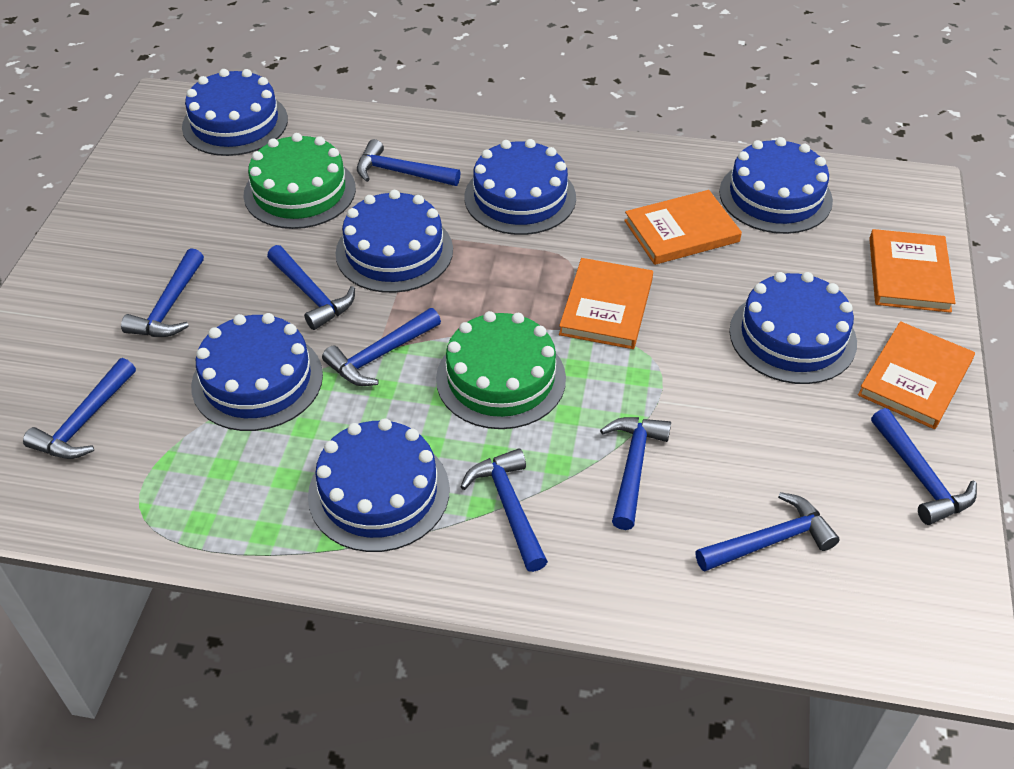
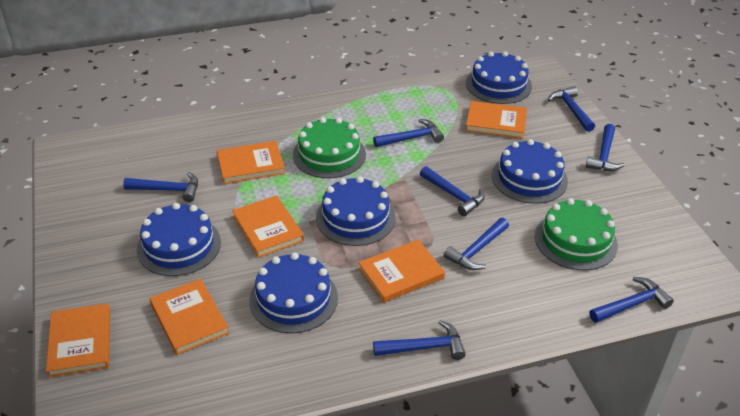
blue cake: 7 -> 5
blue hammer: 9 -> 8
orange book: 4 -> 6

